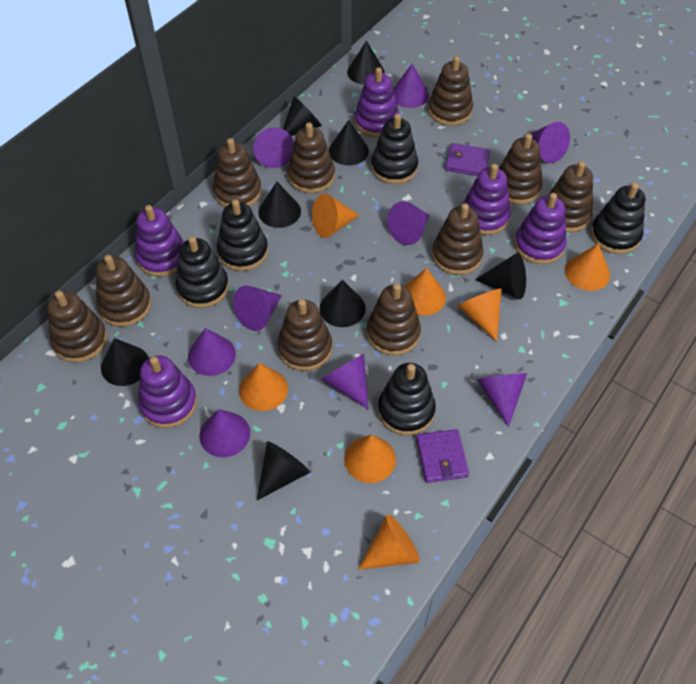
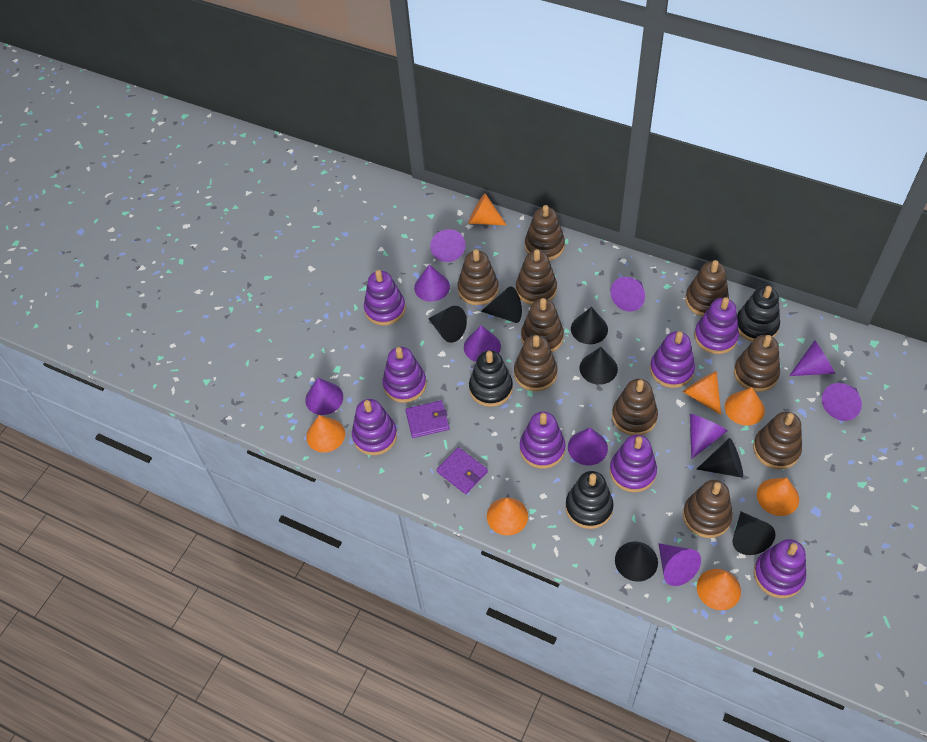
black cone: 8 -> 7
black stacking toy: 5 -> 3
purple cone: 9 -> 10
purple stacking toy: 5 -> 8

